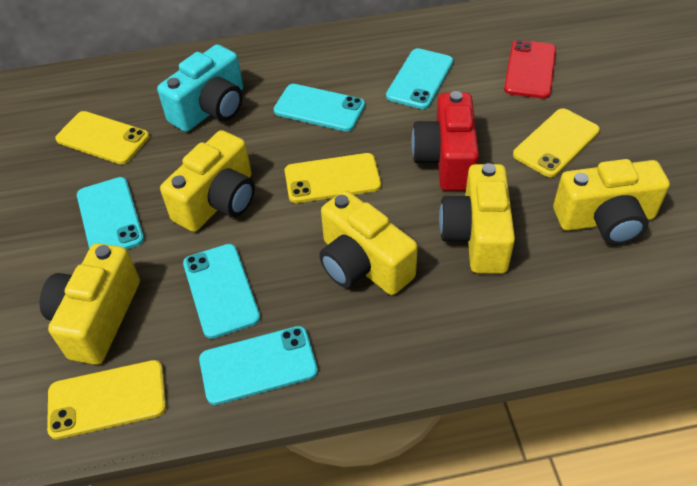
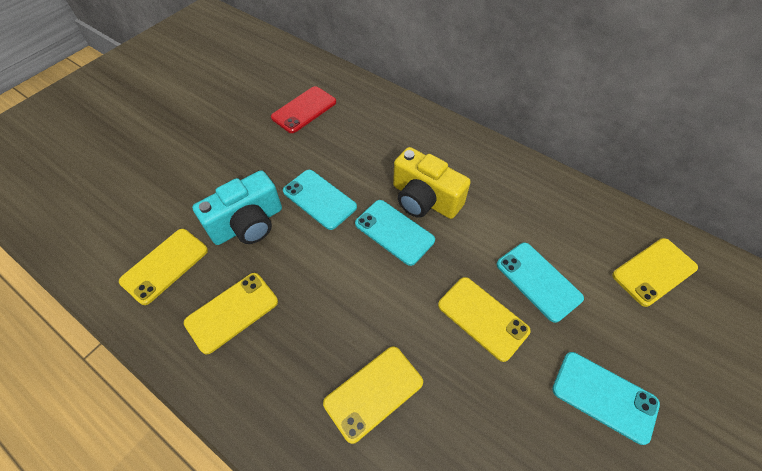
red camera: 1 -> 0
turquoise phone: 5 -> 4
yellow camera: 5 -> 1
yellow phone: 4 -> 5

